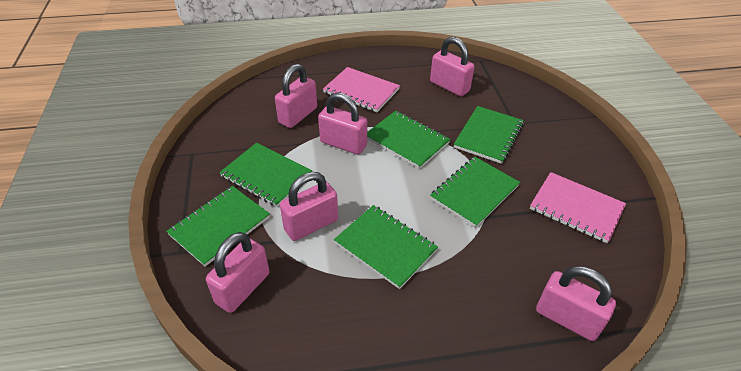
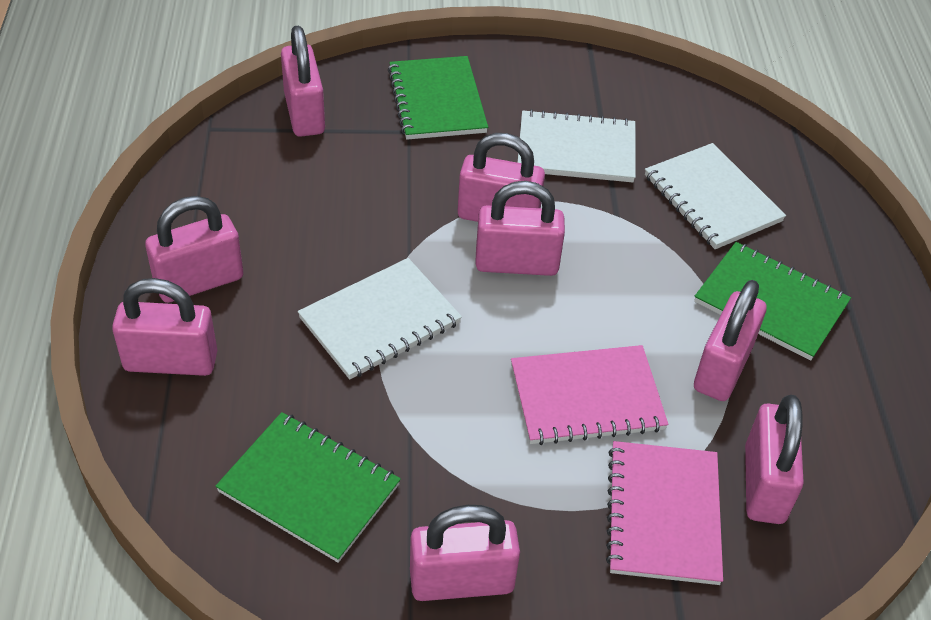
green notebook: 6 -> 3
pink padlock: 6 -> 8
white notebook: 0 -> 3

